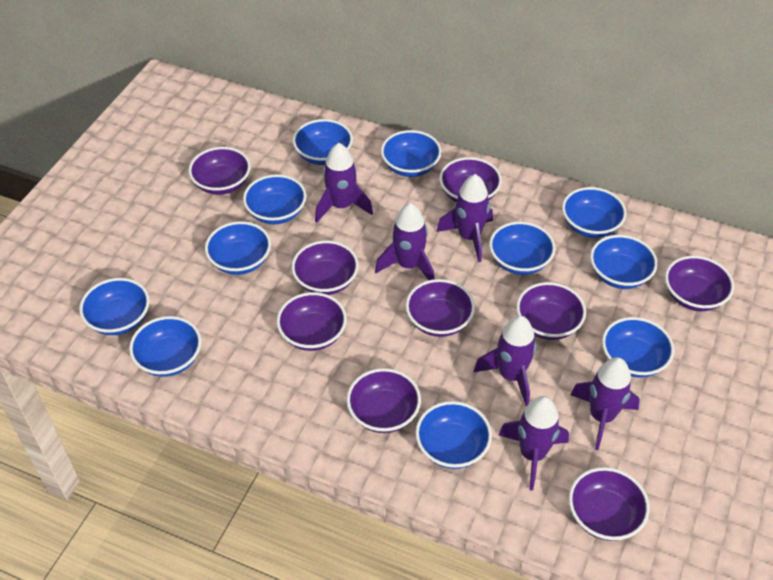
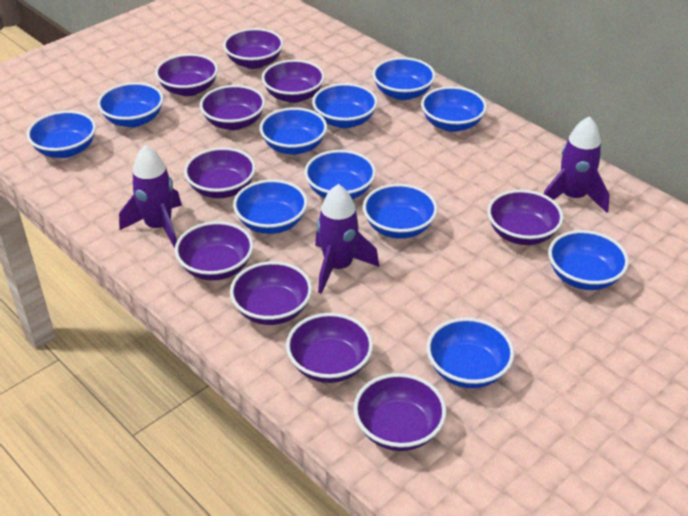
purple bowl: 9 -> 10
purple rocket: 6 -> 3

